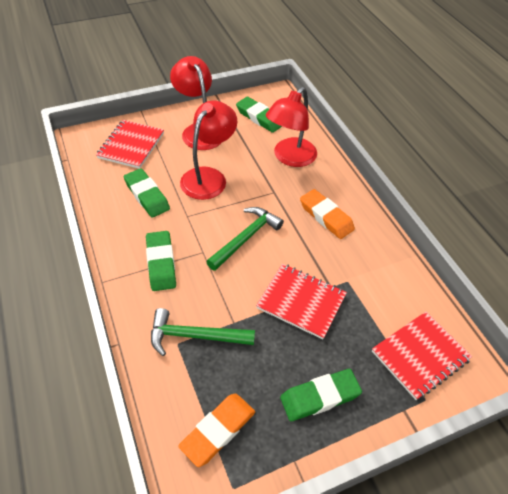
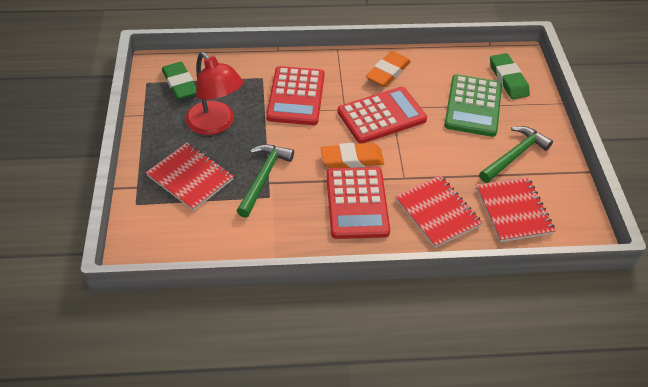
green calculator: 0 -> 1
green eraser: 4 -> 2
red calculator: 0 -> 3
red lamp: 3 -> 1

